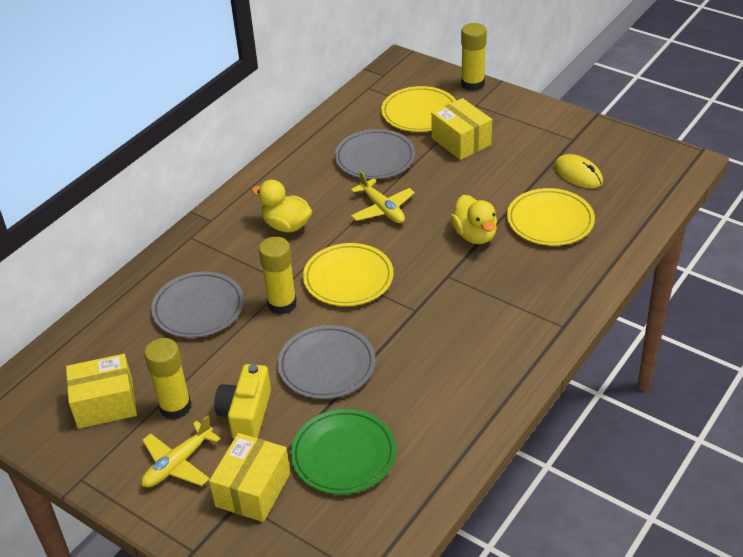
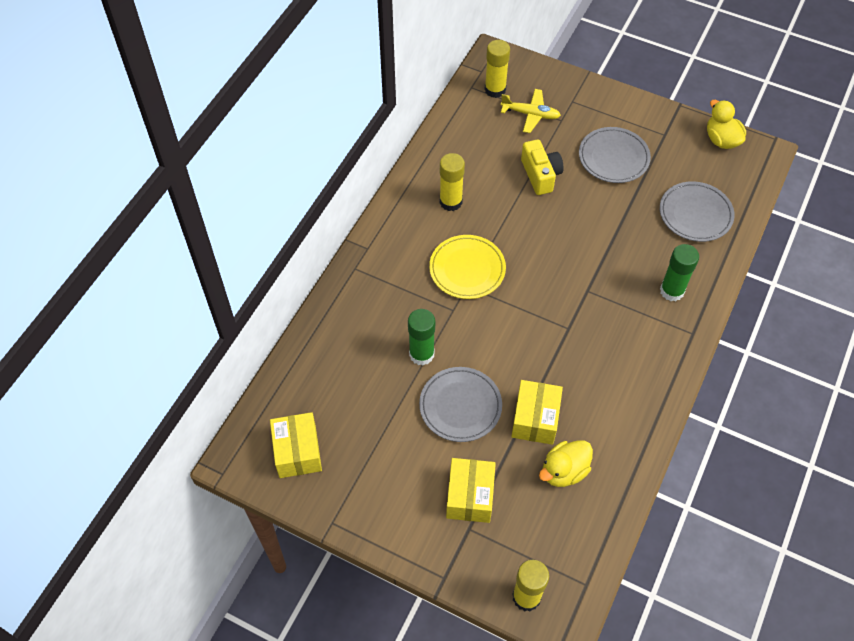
green glue stick: 0 -> 2
green plate: 1 -> 0
yellow mouse: 1 -> 0
yellow plane: 2 -> 1
yellow plate: 3 -> 1

